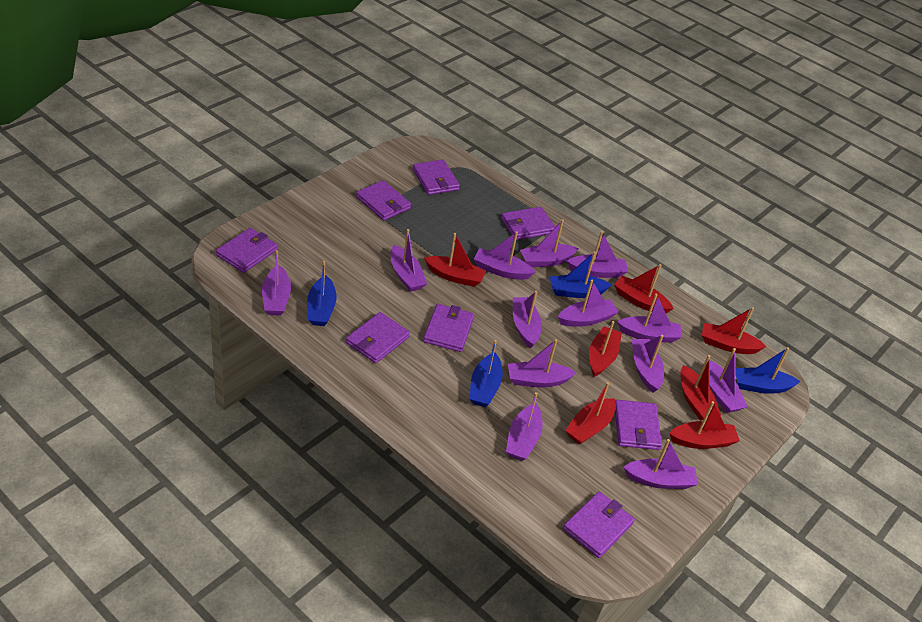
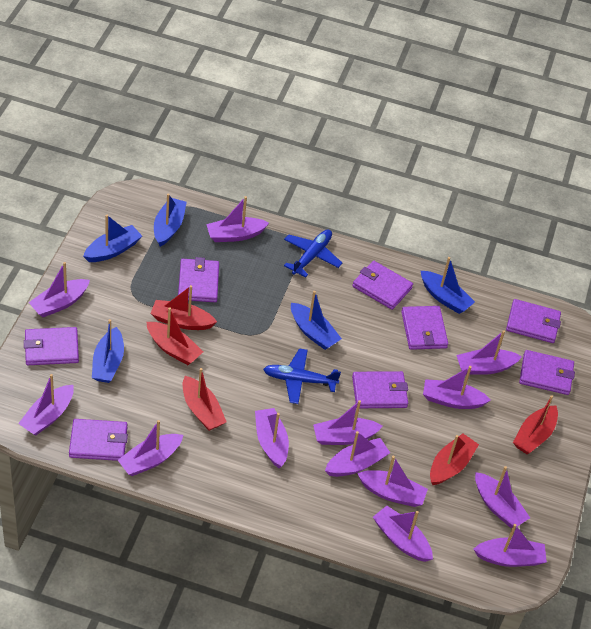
blue boat: 4 -> 5
blue plane: 0 -> 2
red boat: 7 -> 5

